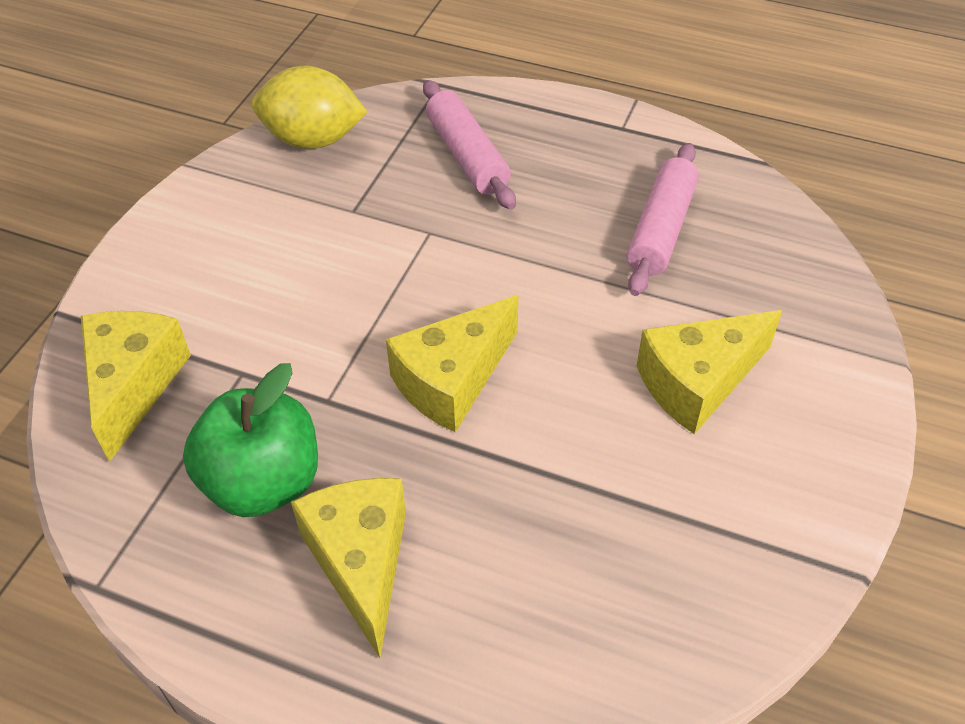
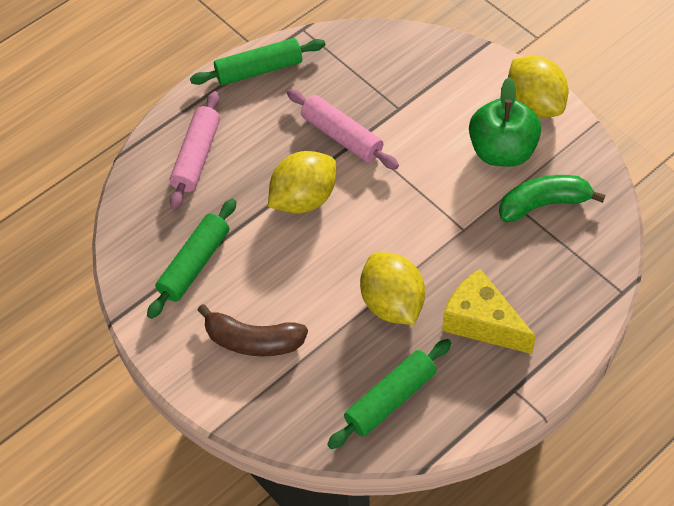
brown banana: 0 -> 1
green banana: 0 -> 1
green rolling pin: 0 -> 3
yellow cheese: 4 -> 1
yellow lemon: 1 -> 3

